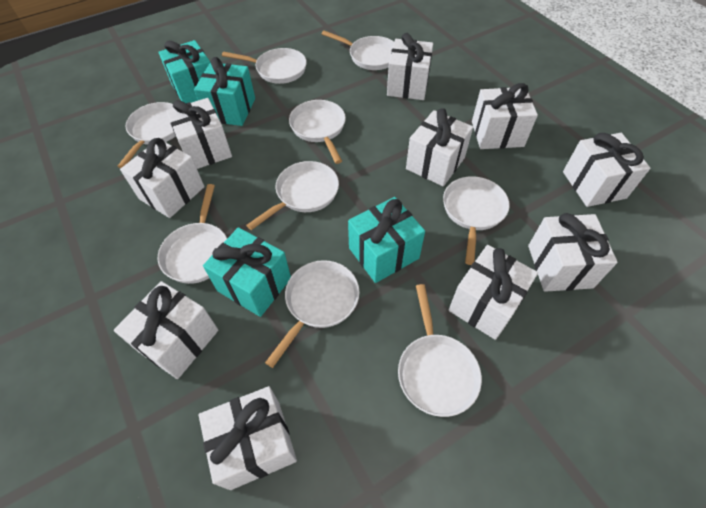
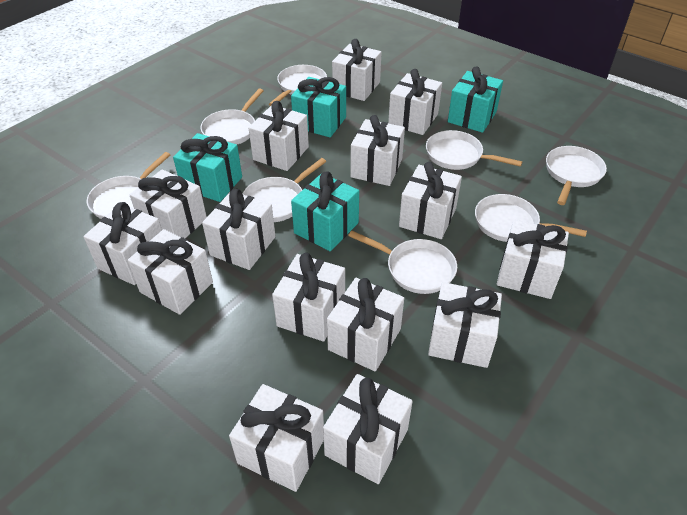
white gift: 10 -> 15
white pan: 9 -> 8

